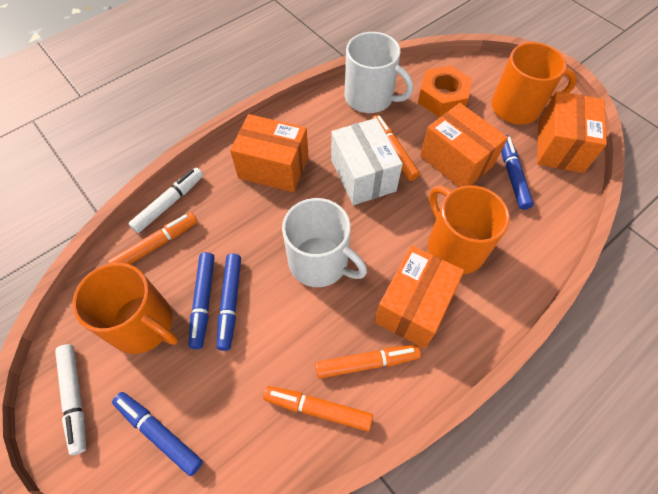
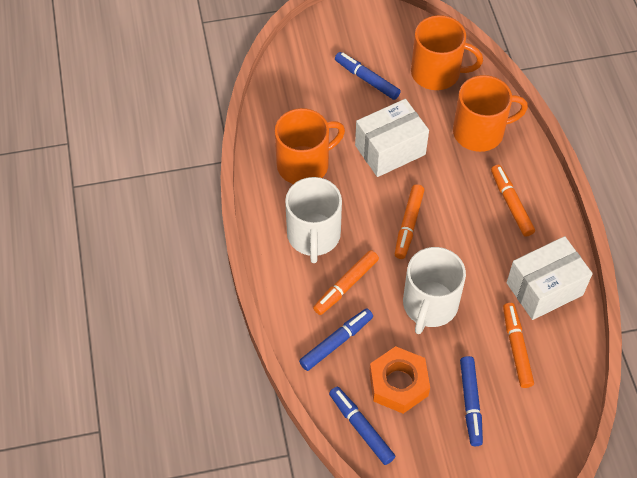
orange box: 4 -> 0
white box: 1 -> 2
white marker: 2 -> 0

